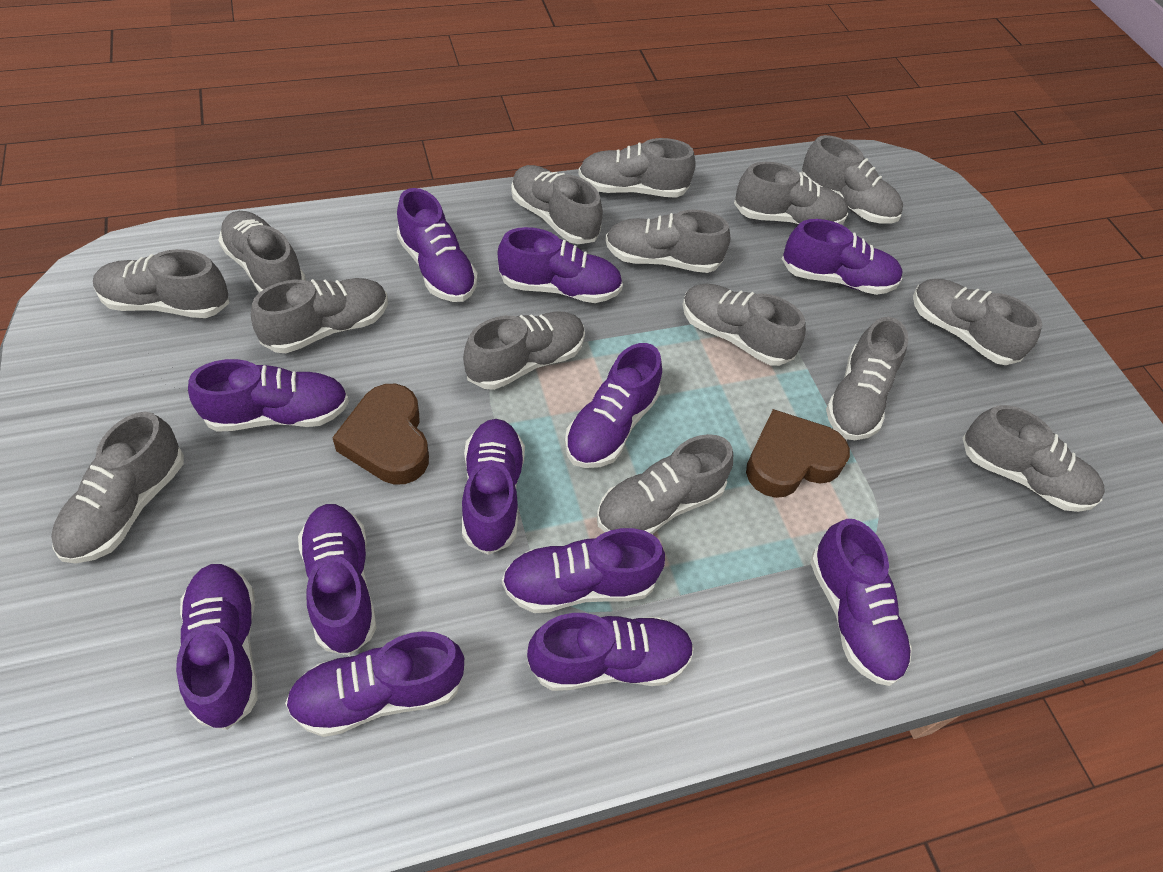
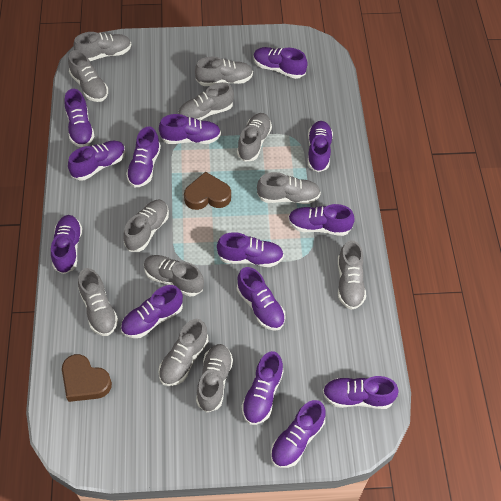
grey shoe: 15 -> 12
purple shoe: 12 -> 14

